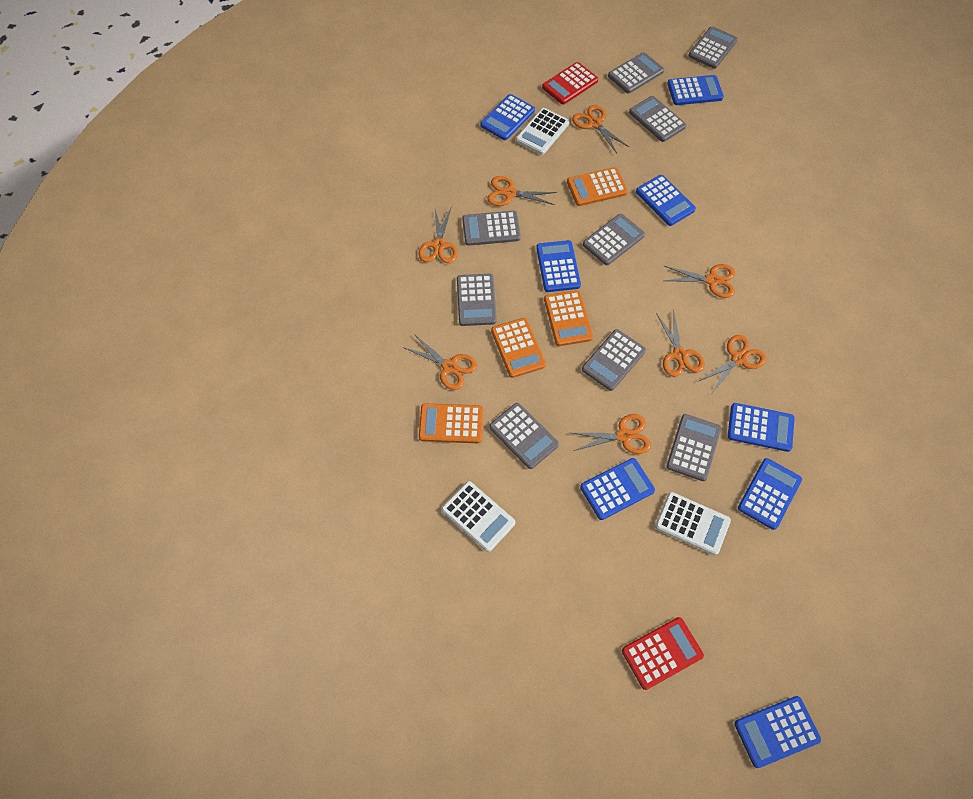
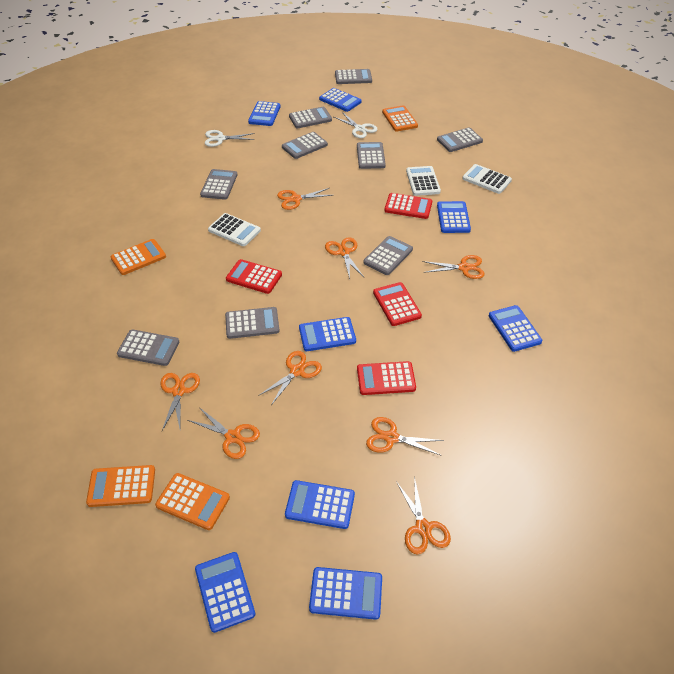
red calculator: 2 -> 4
white scissors: 0 -> 2

